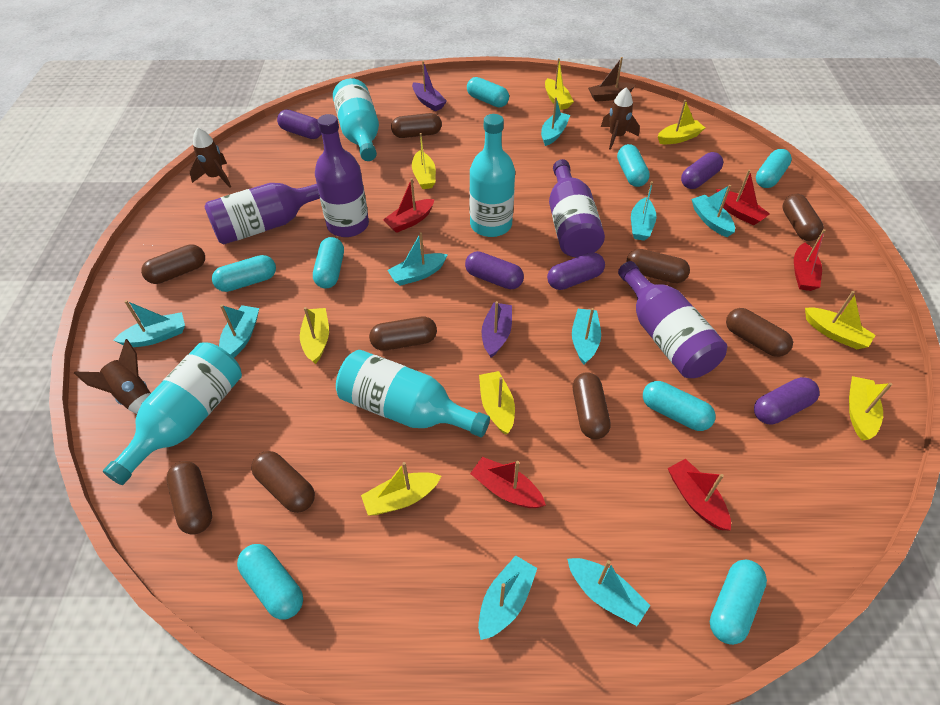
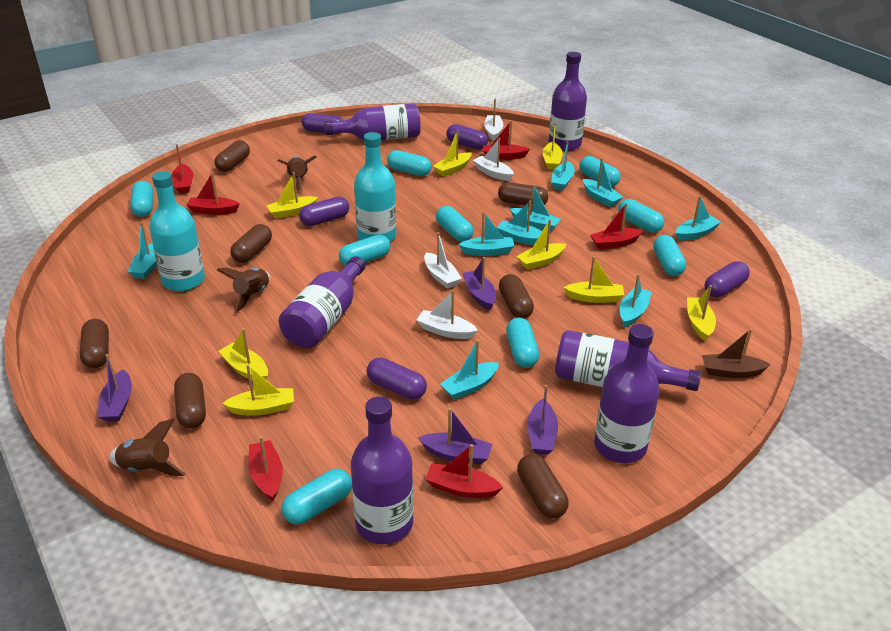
brown capsule: 9 -> 7
purple boat: 2 -> 4
purple bottle: 4 -> 6
red boat: 5 -> 6
turquoise bottle: 4 -> 2
turquoise capsule: 8 -> 9
white boat: 0 -> 4

